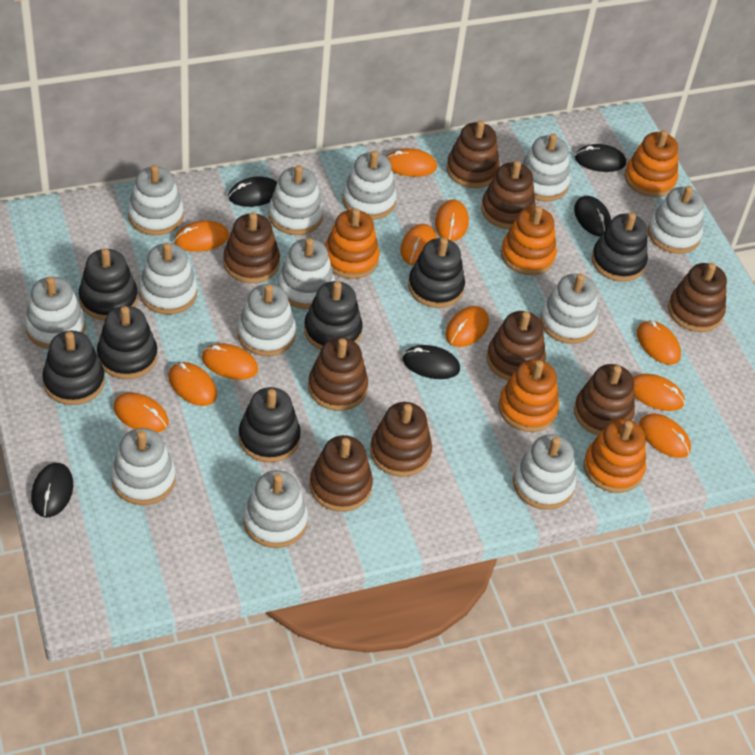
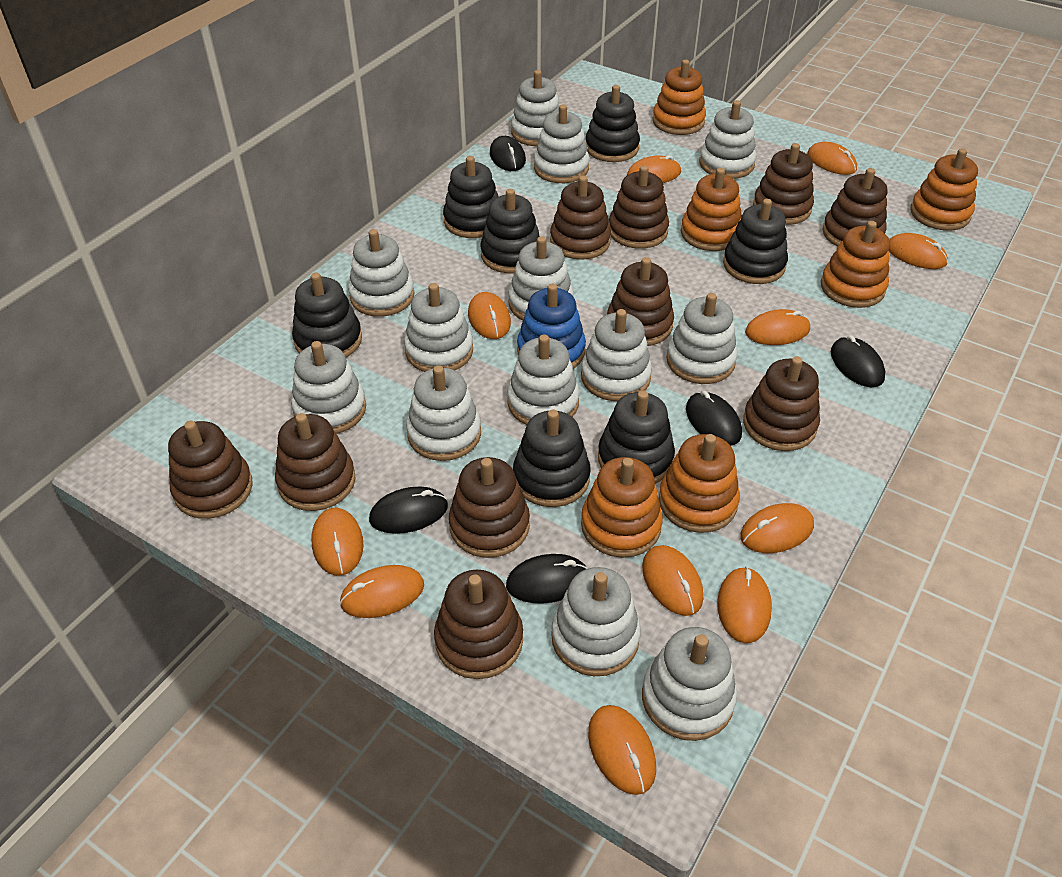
blue stacking toy: 0 -> 1
brown stacking toy: 9 -> 10
orange stacking toy: 5 -> 6

